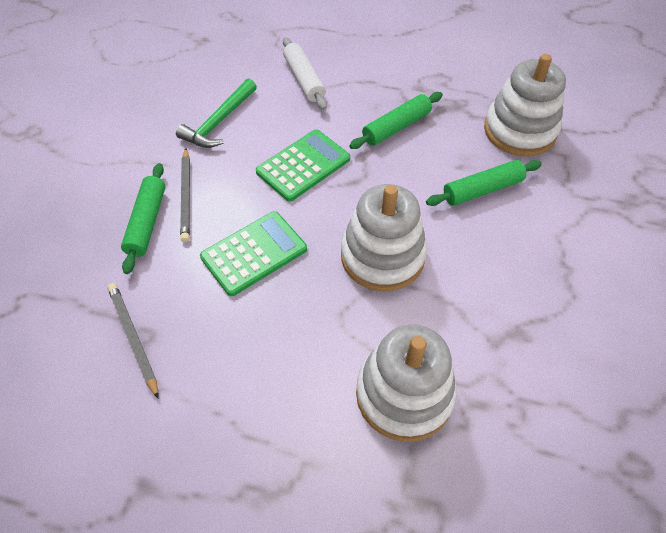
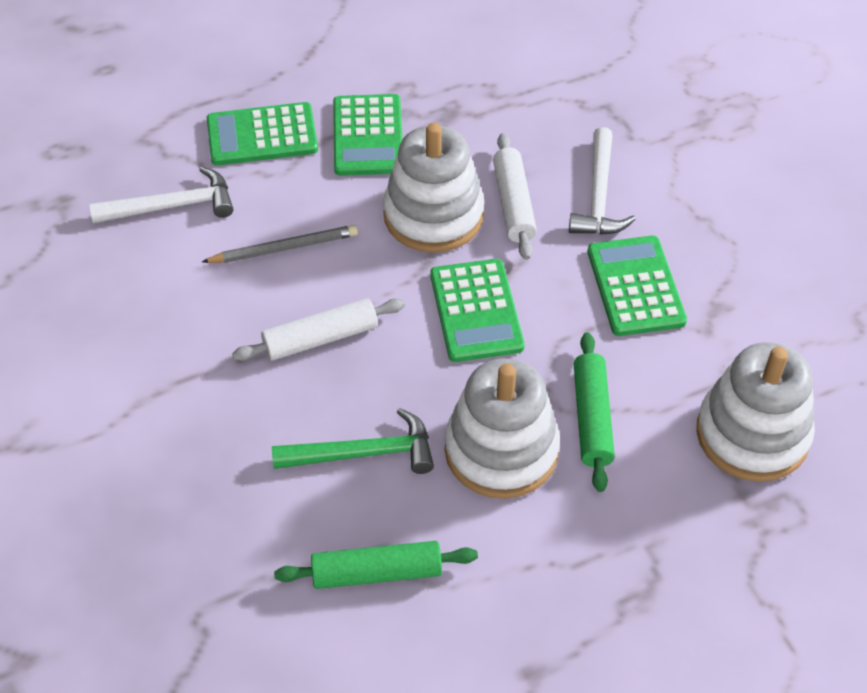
green calculator: 2 -> 4
green rolling pin: 3 -> 2
grey pencil: 2 -> 1
white hammer: 0 -> 2
white rolling pin: 1 -> 2

